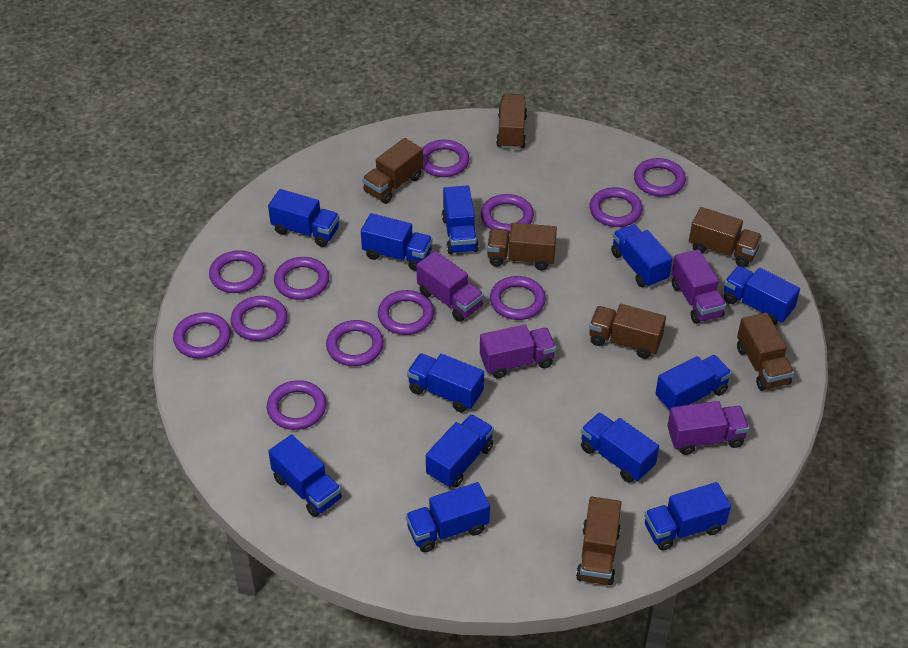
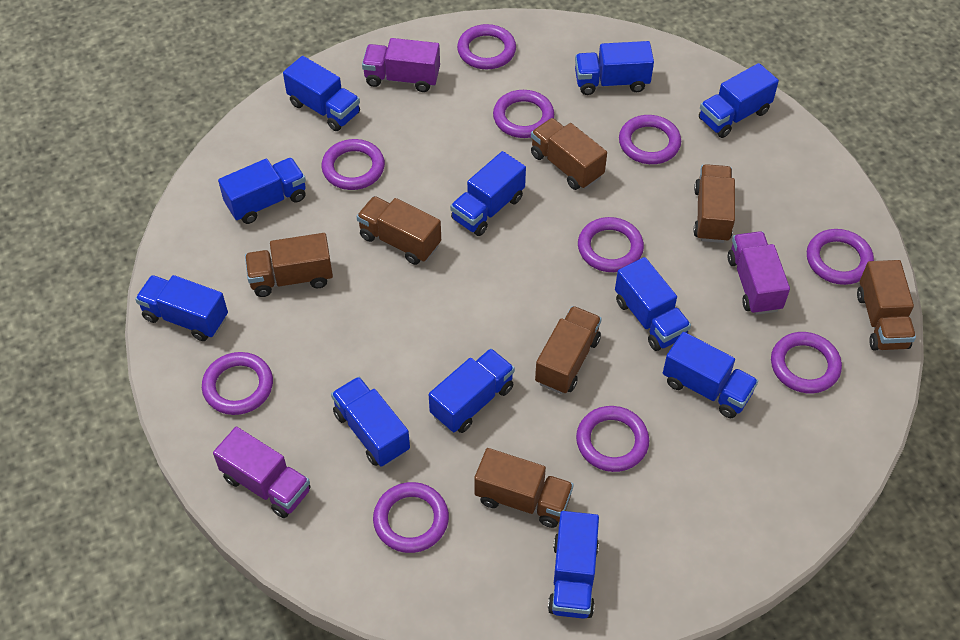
blue truck: 12 -> 11
purple ring: 12 -> 10
purple truck: 4 -> 3

